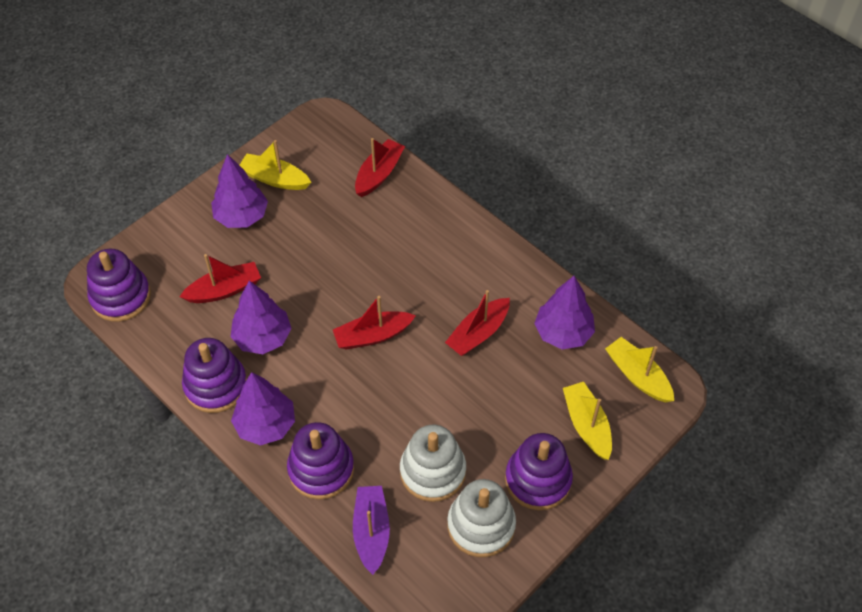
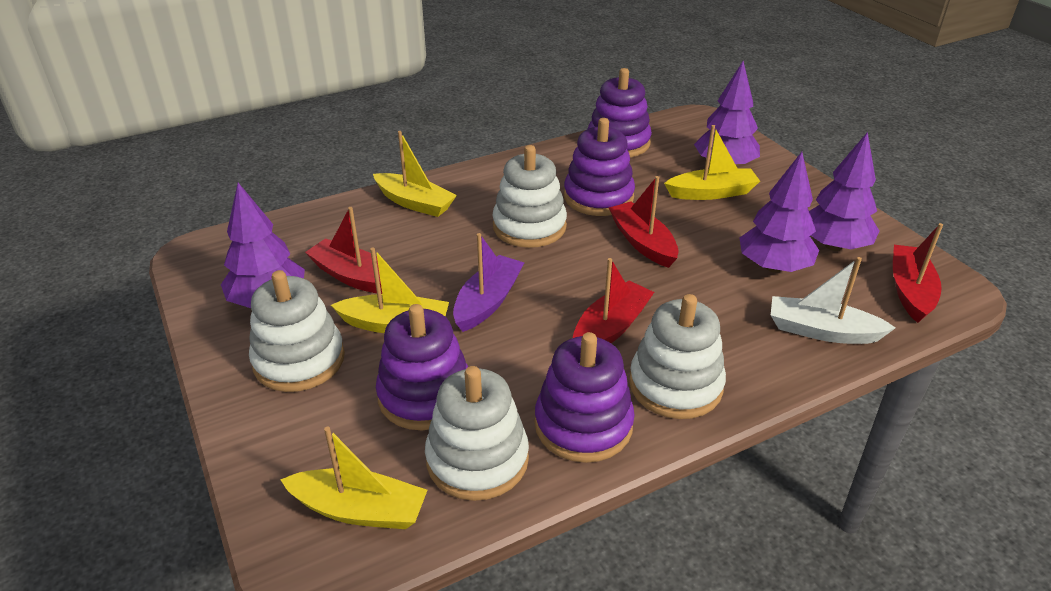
white boat: 0 -> 1
white stacking toy: 2 -> 4
yellow boat: 3 -> 4

